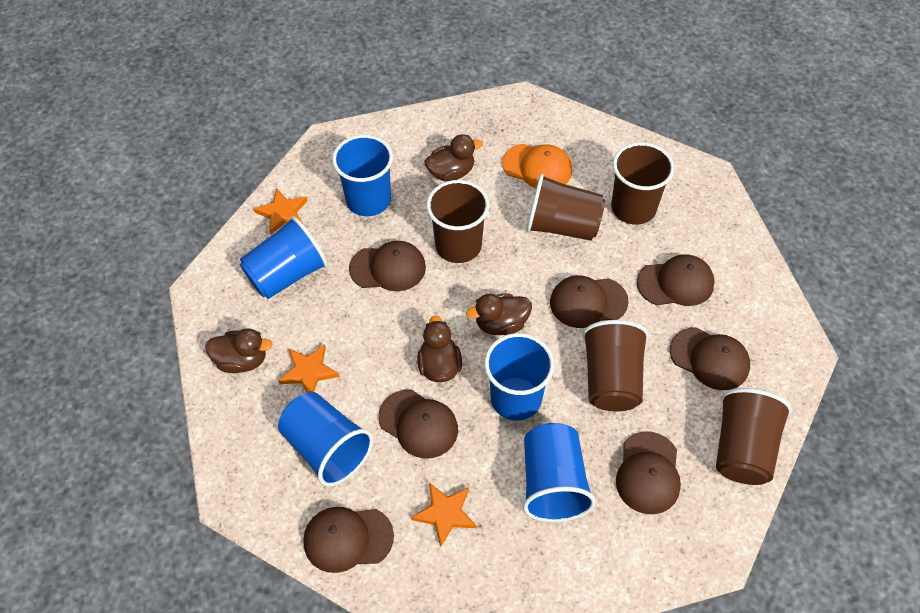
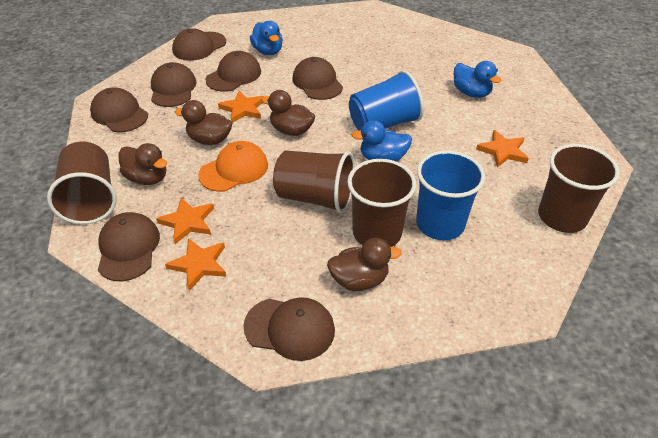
blue cup: 5 -> 2
blue duck: 0 -> 3
brown cup: 5 -> 4
orange star: 3 -> 4

